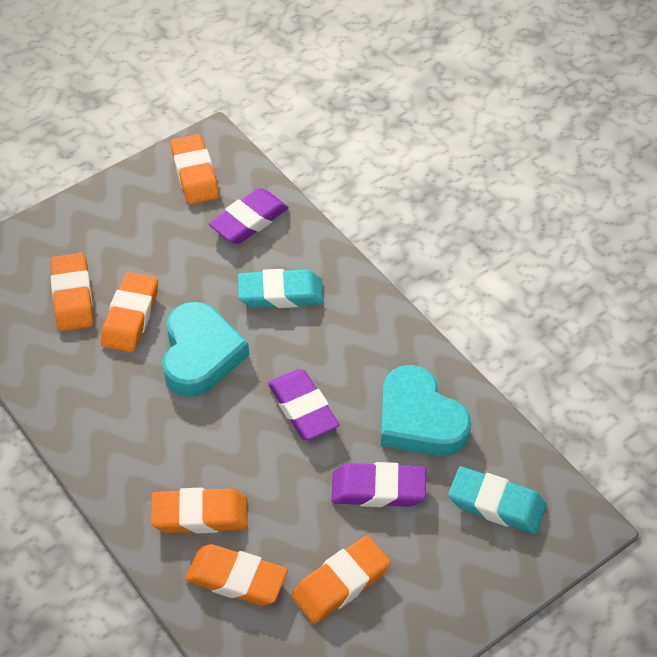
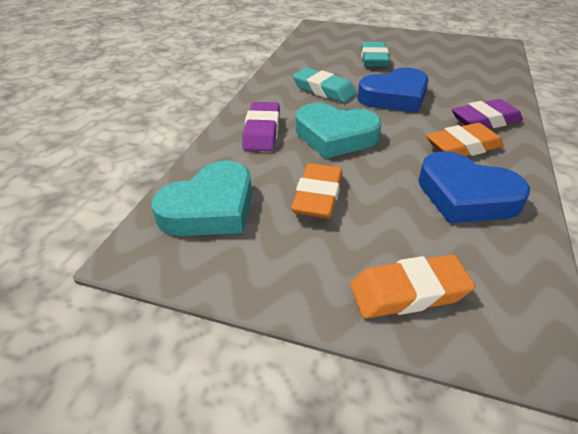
blue heart: 0 -> 2
orange eraser: 6 -> 3
purple eraser: 3 -> 2

